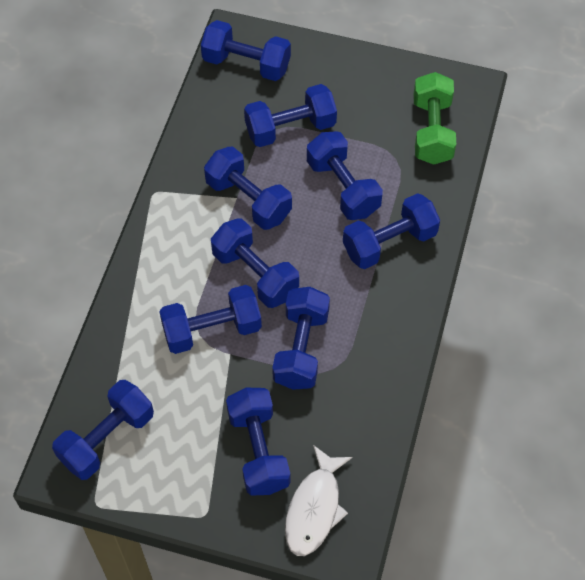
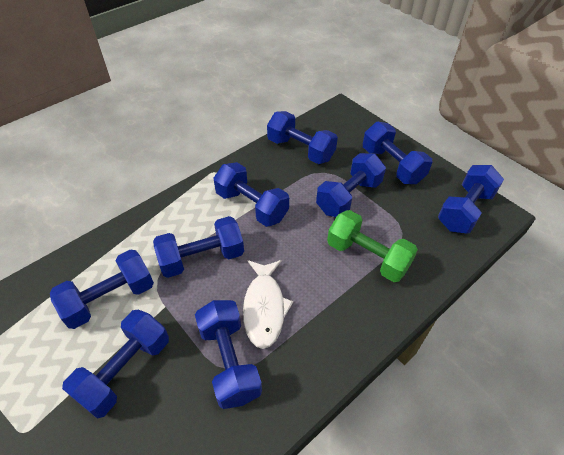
blue dumbbell: 10 -> 9

